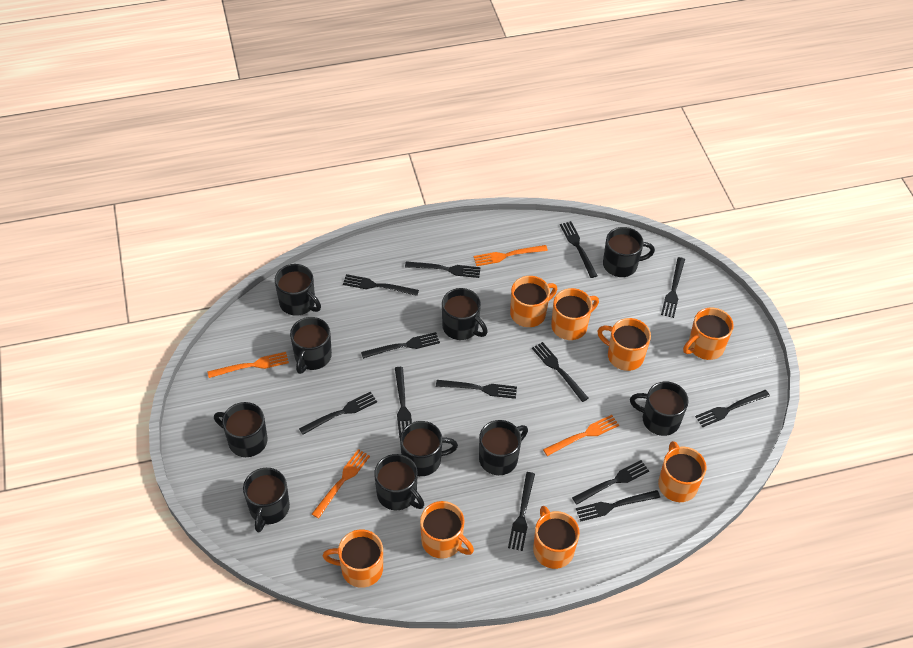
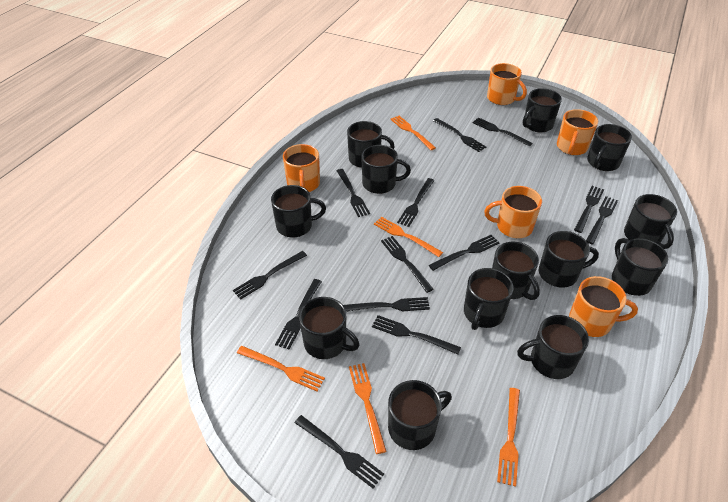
black mug: 10 -> 13
orange fork: 4 -> 5
orange mug: 8 -> 5

